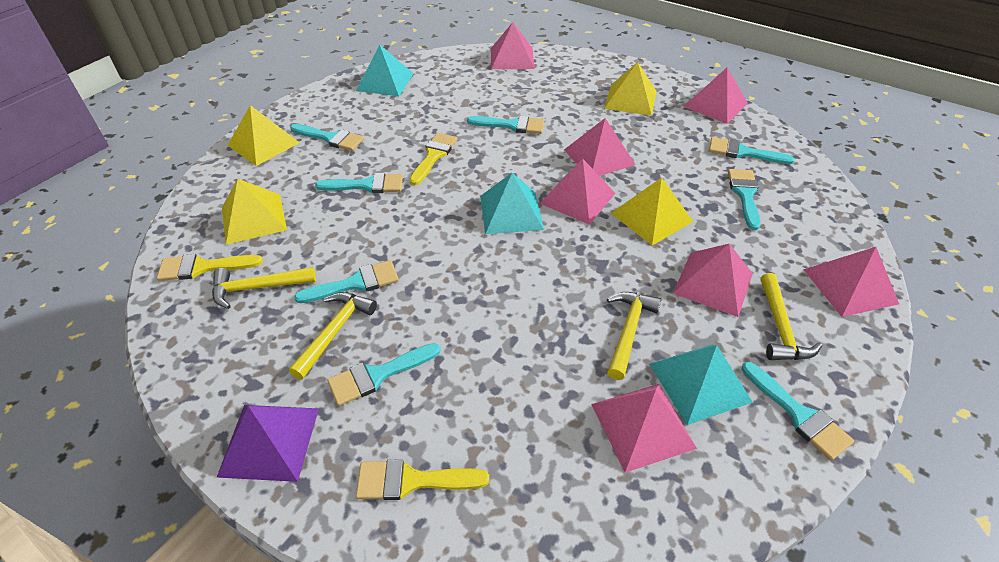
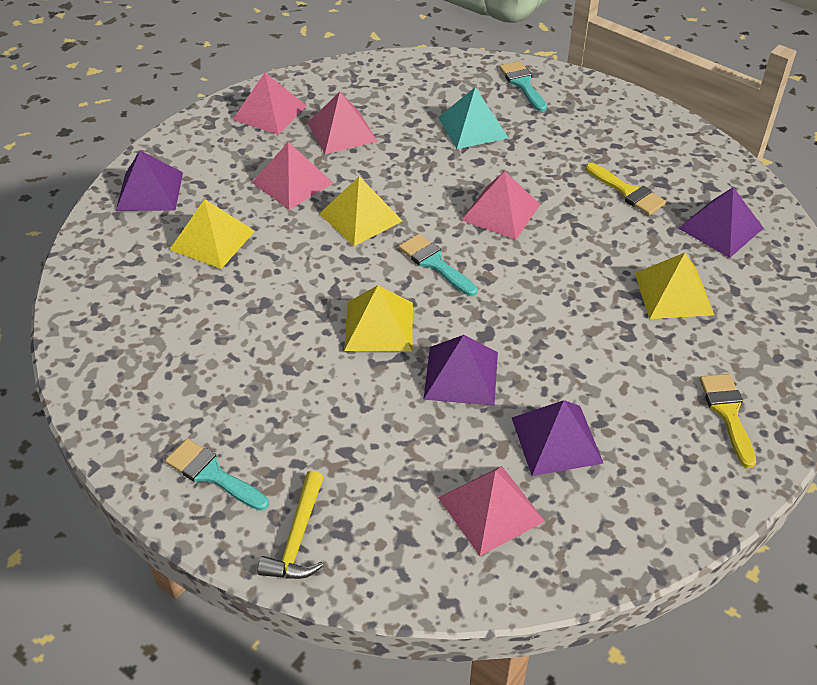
pink pyramid: 7 -> 5
purple pyramid: 1 -> 4
turquoise brush: 8 -> 3
turquoise pyramid: 3 -> 1
yellow brush: 3 -> 2
yellow hammer: 4 -> 1

